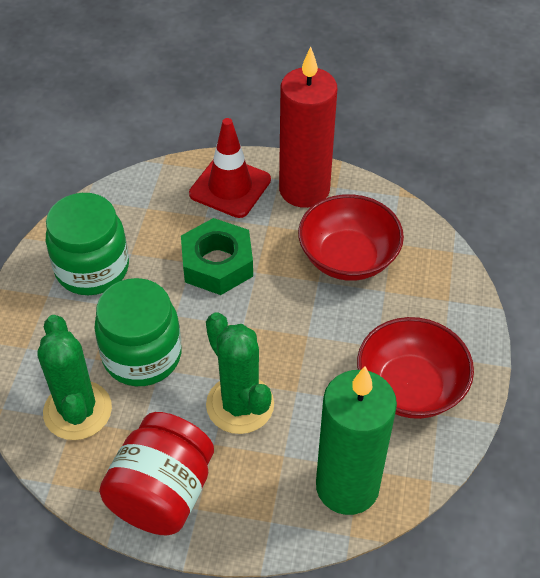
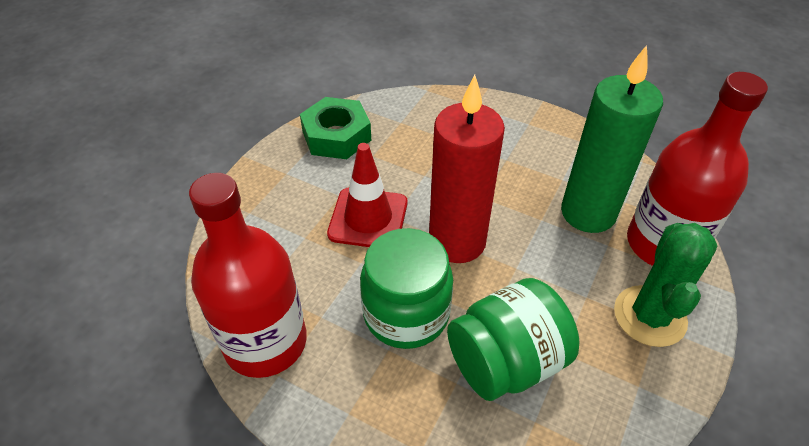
green cactus: 2 -> 1
red bottle: 0 -> 2
red bowl: 2 -> 0
red jar: 1 -> 0

